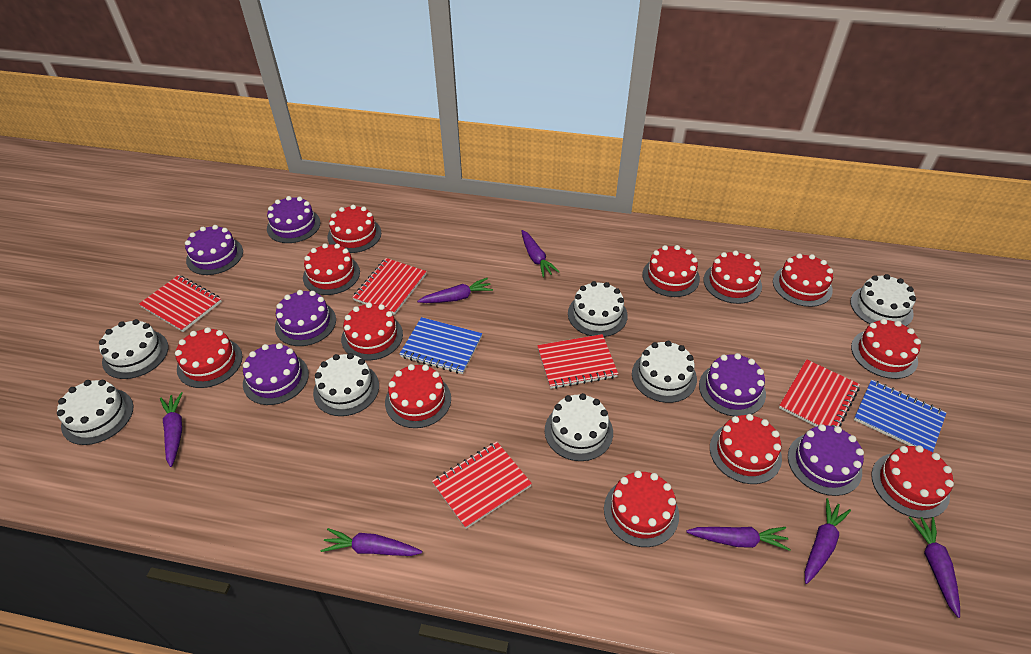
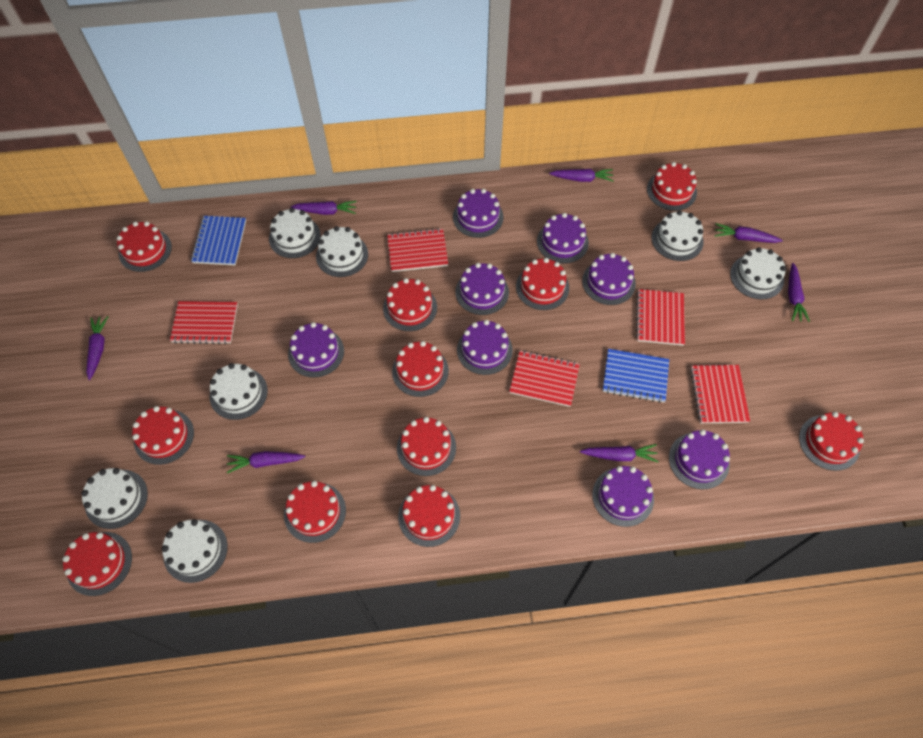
purple cake: 6 -> 8
red cake: 12 -> 11

